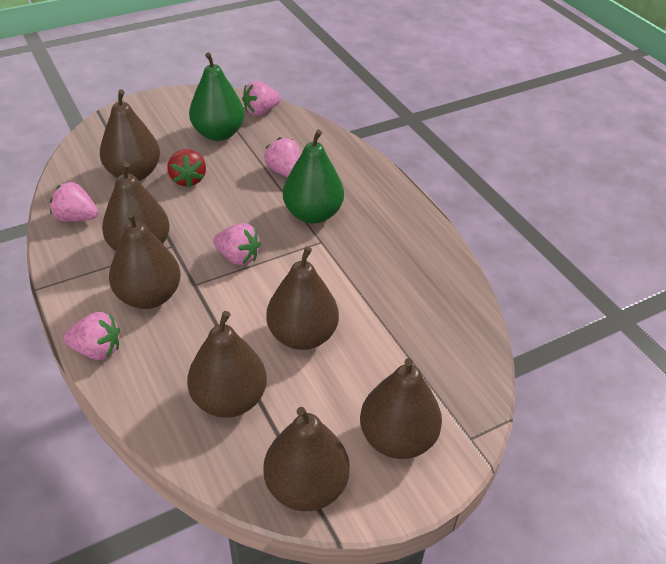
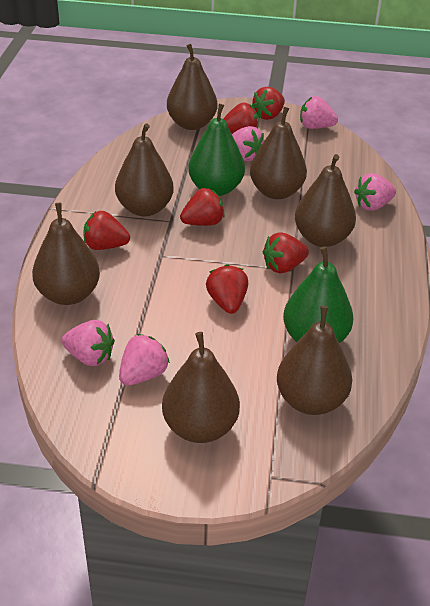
red strawberry: 1 -> 6

